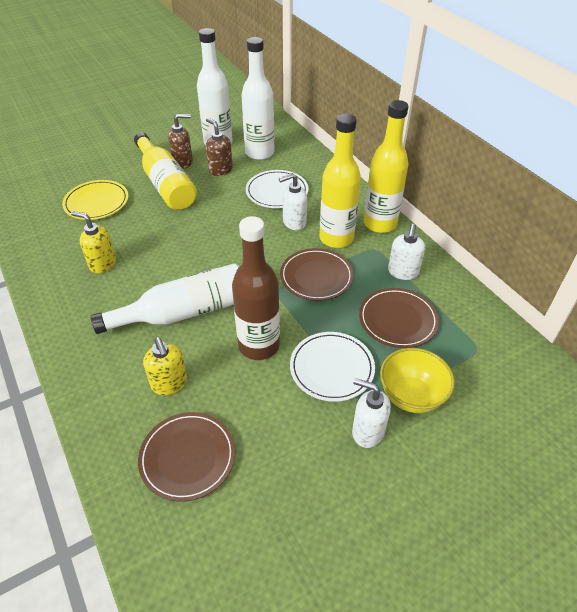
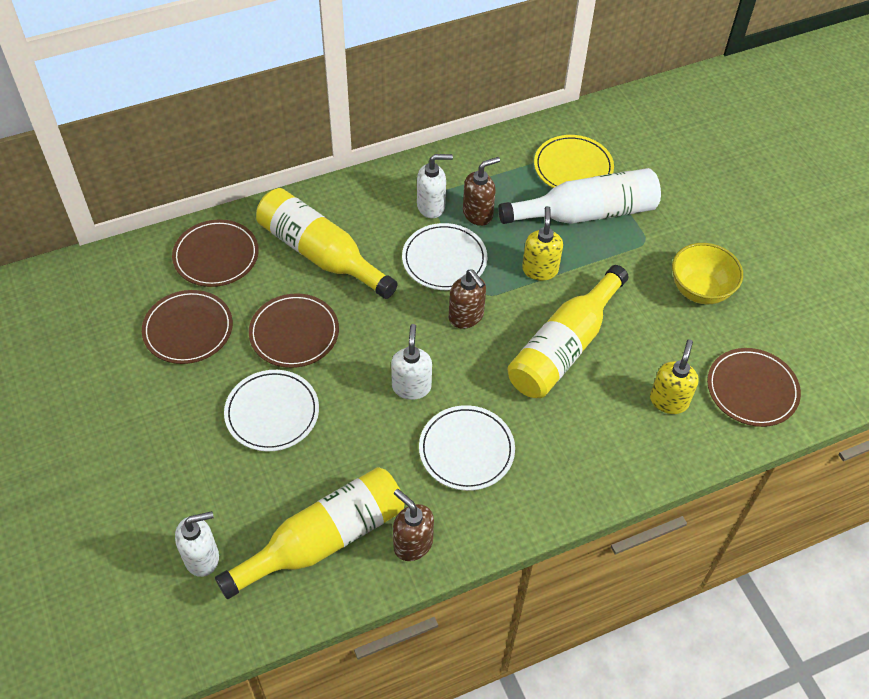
brown bottle: 1 -> 0
brown plate: 3 -> 4
brown soap dispenser: 2 -> 3
white bottle: 3 -> 1
white plate: 2 -> 3

